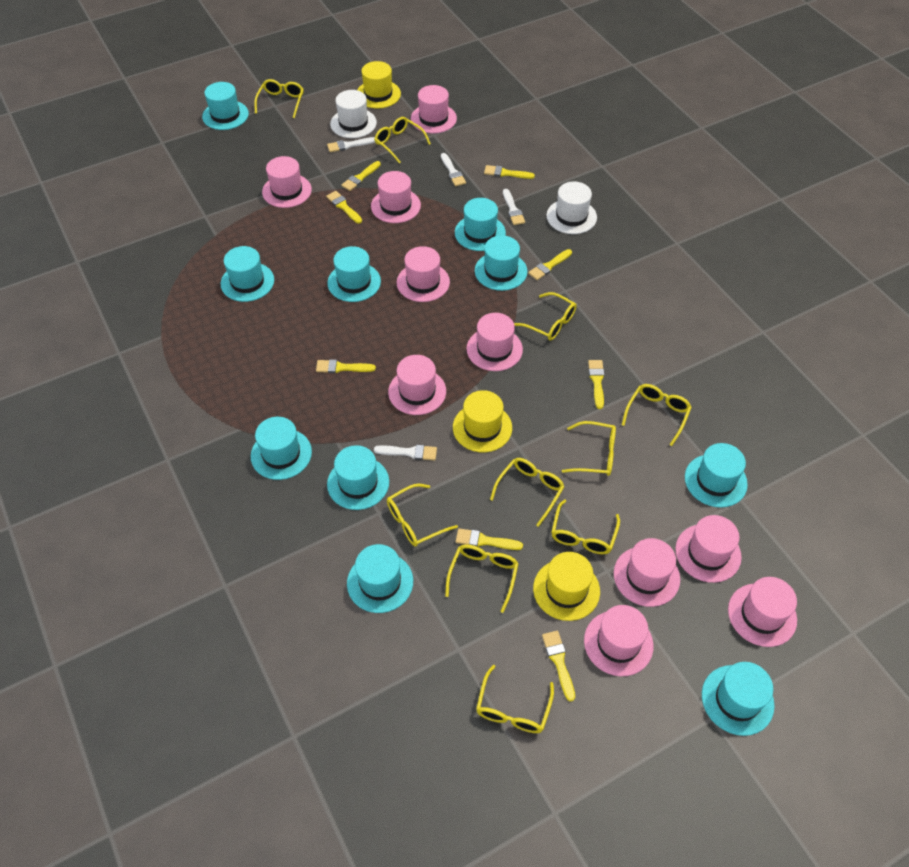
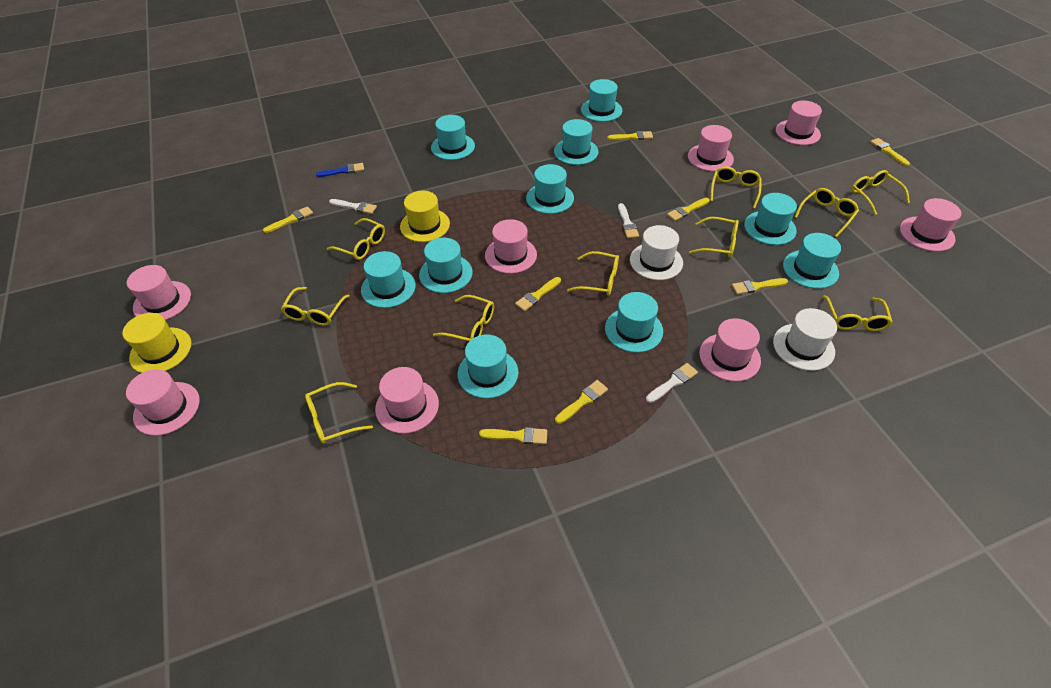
blue brush: 0 -> 1
pink hat: 10 -> 8
white brush: 4 -> 3
yellow hat: 3 -> 2

